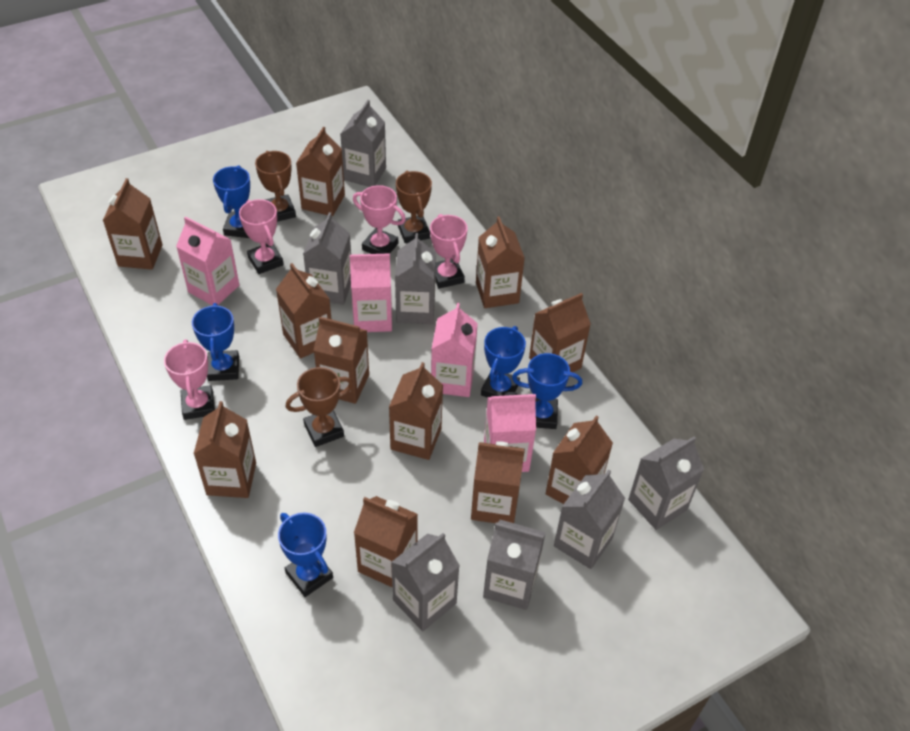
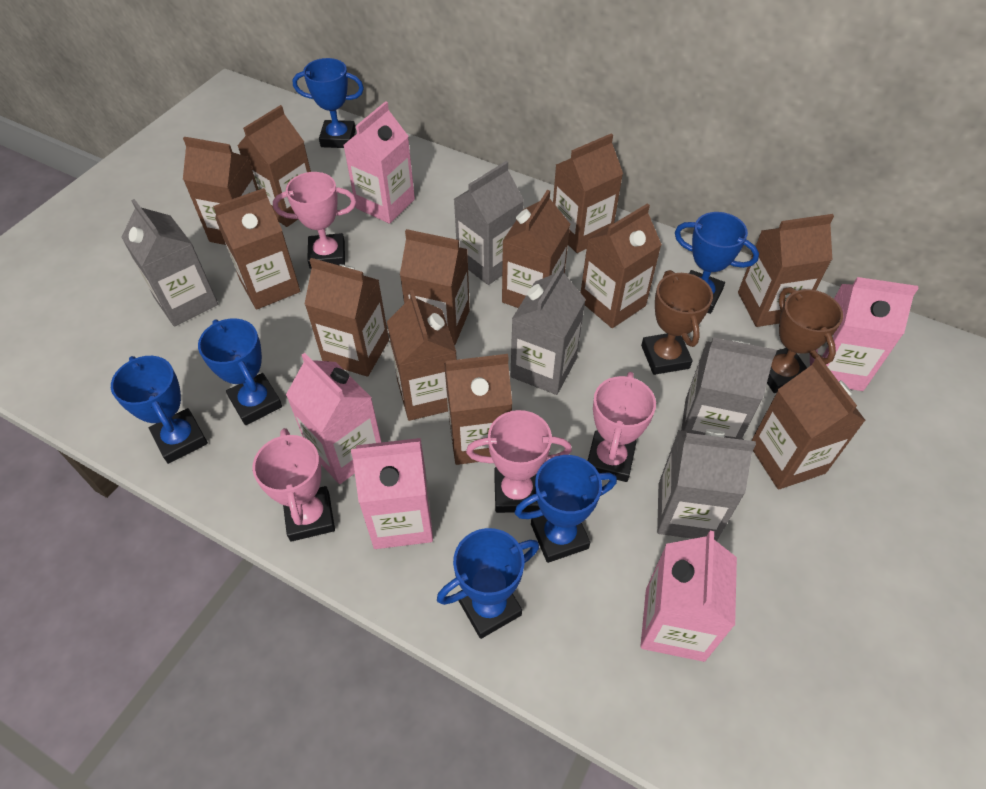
blue trophy: 5 -> 6
brown carton: 11 -> 12
brown trophy: 3 -> 2
grey carton: 7 -> 5
pink carton: 4 -> 5

